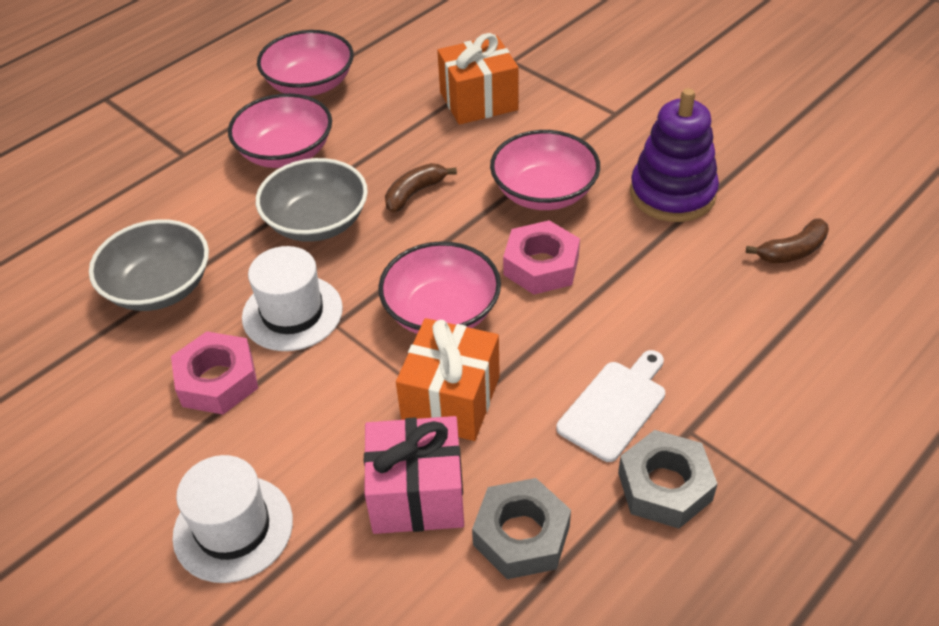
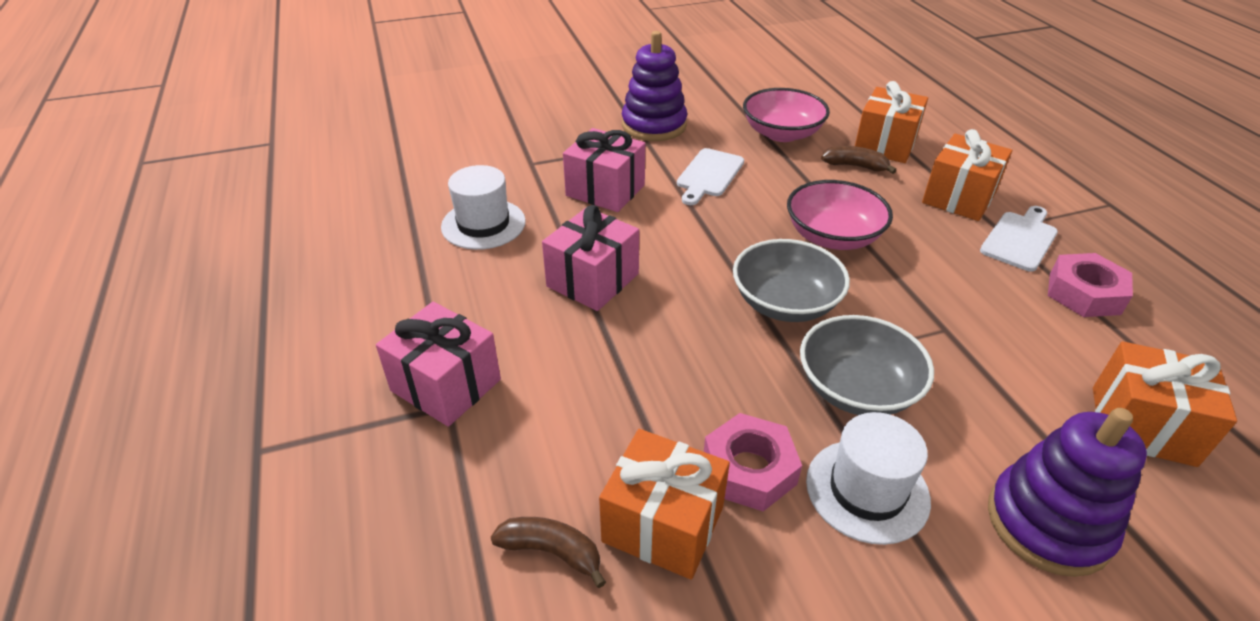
grey nut: 2 -> 0
orange gift: 2 -> 4
pink bowl: 4 -> 2
pink gift: 1 -> 3
purple stacking toy: 1 -> 2
white cutting board: 1 -> 2

